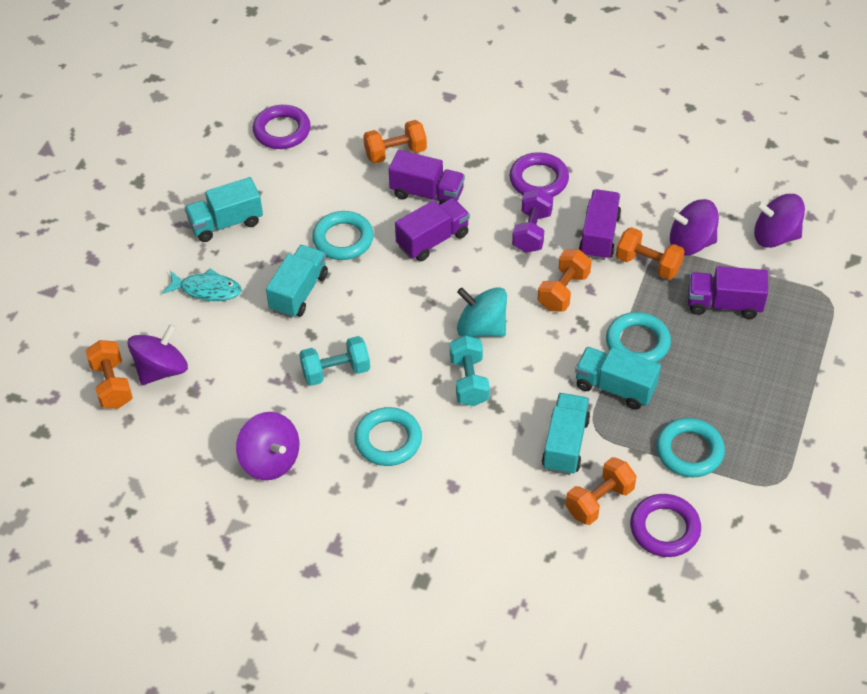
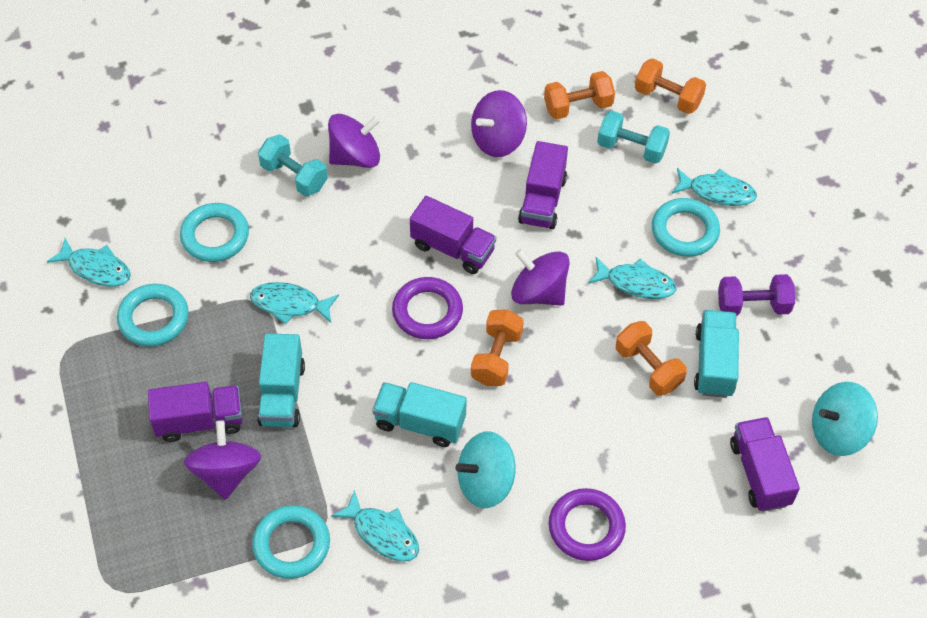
orange dumbbell: 5 -> 4
purple ring: 3 -> 2
turquoise fish: 1 -> 5
turquoise spinning top: 1 -> 2
turquoise truck: 4 -> 3

